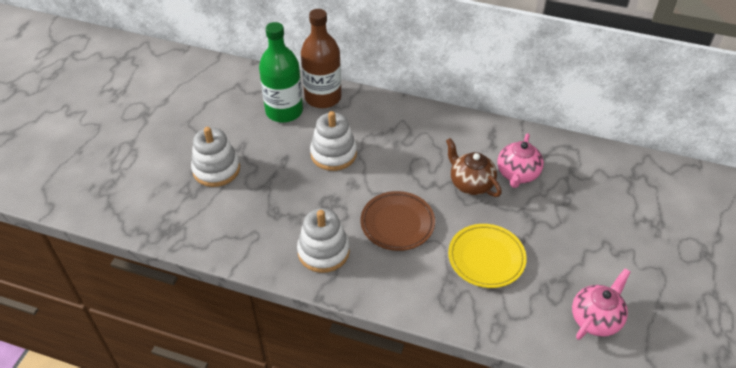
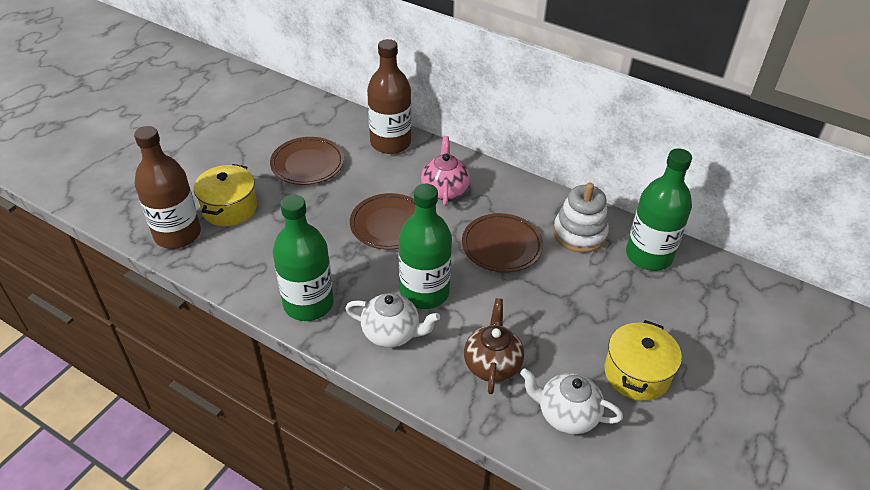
brown bottle: 1 -> 2
brown plate: 1 -> 3
green bottle: 1 -> 3
pink teapot: 2 -> 1
white stacking toy: 3 -> 1
white teapot: 0 -> 2
yellow plate: 1 -> 0
yellow pot: 0 -> 2

